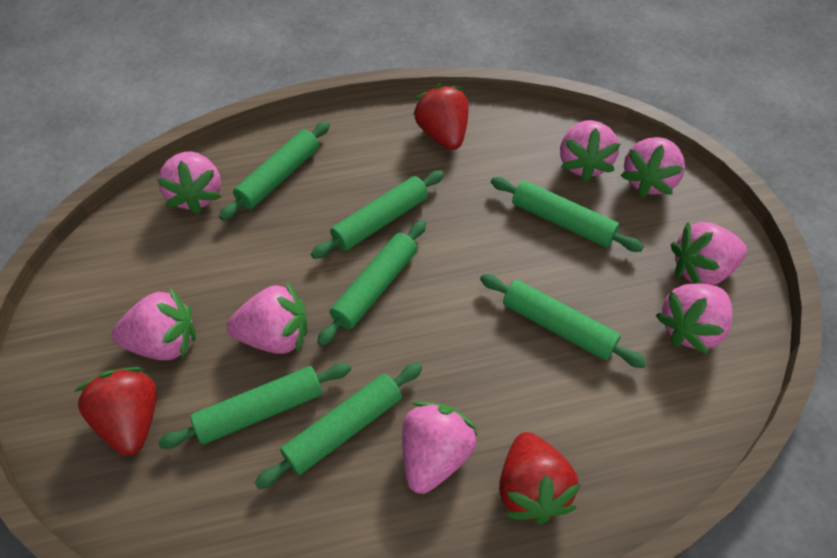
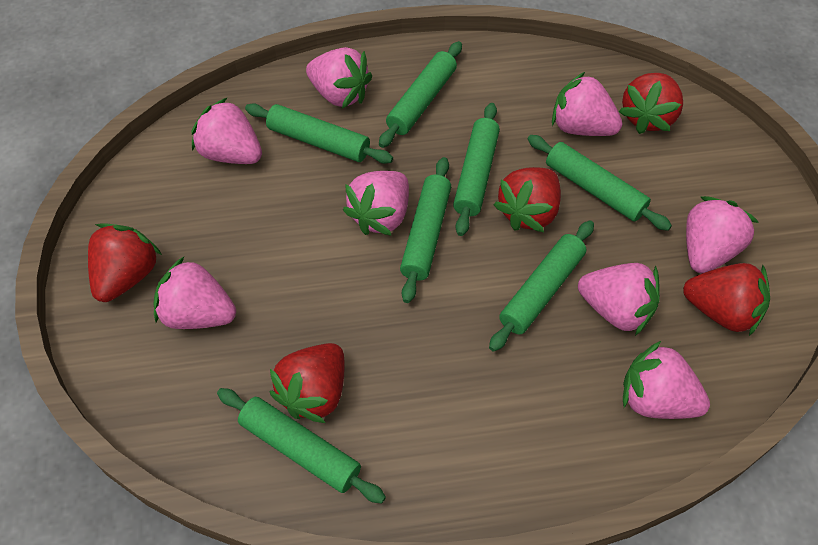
red strawberry: 3 -> 5

